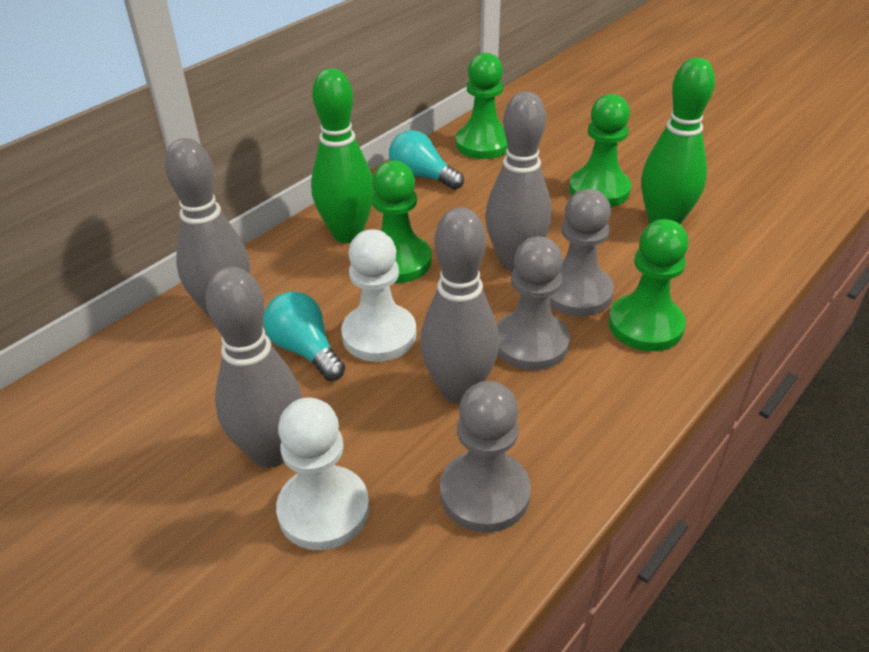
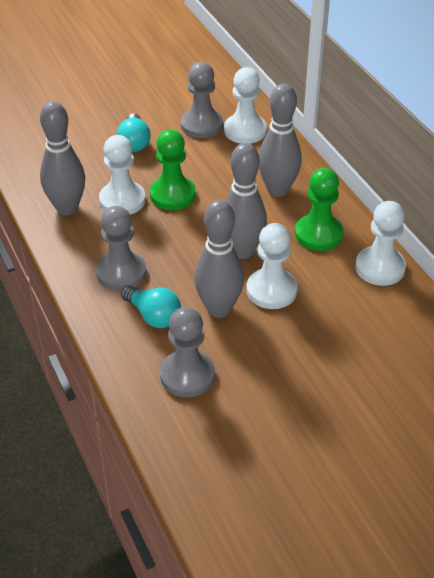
green bowling pin: 2 -> 0
green pawn: 4 -> 2
white pawn: 2 -> 4

